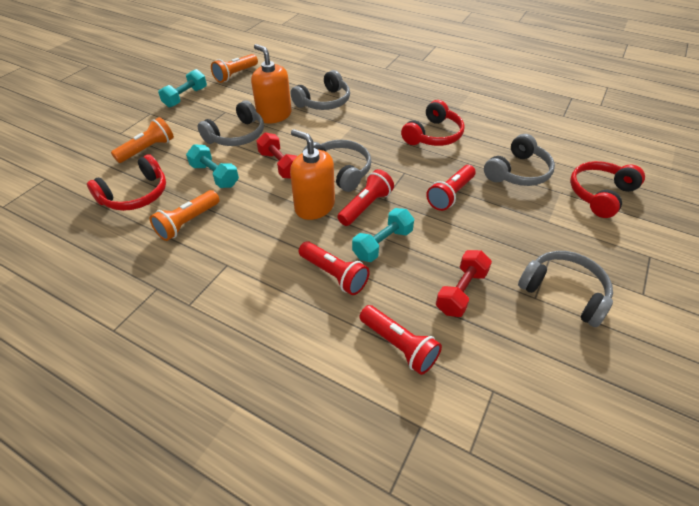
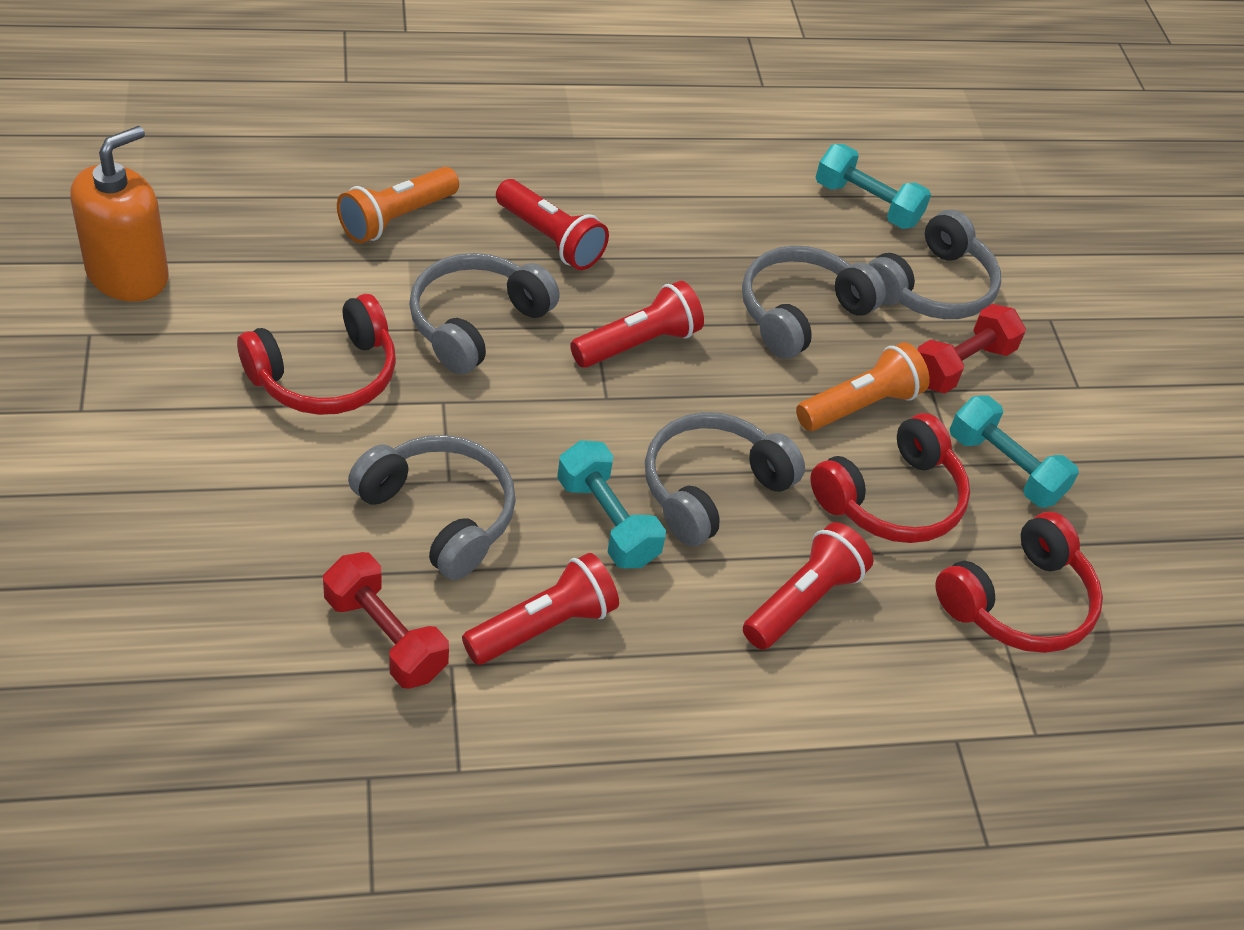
orange flashlight: 3 -> 2
orange soap dispenser: 2 -> 1

